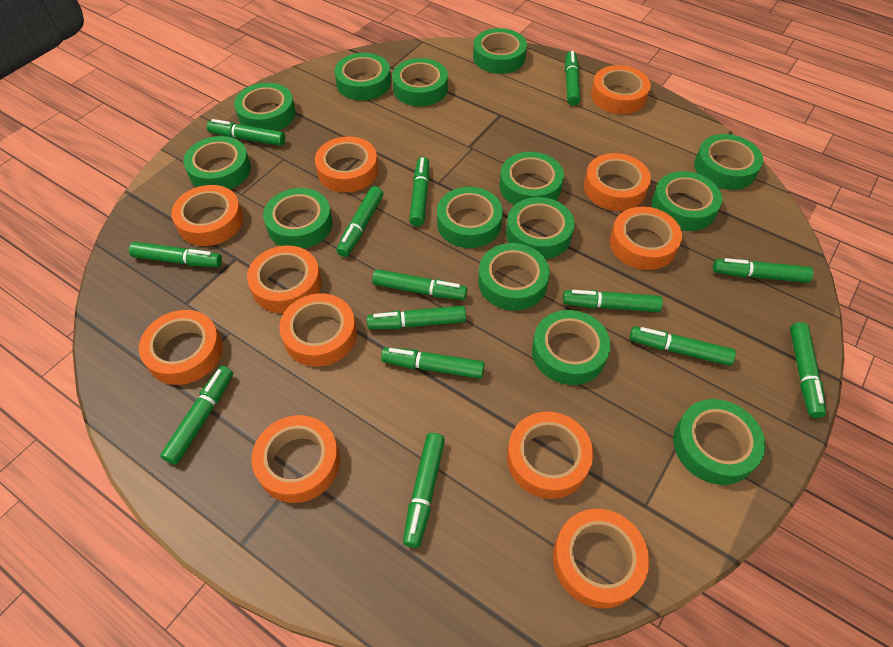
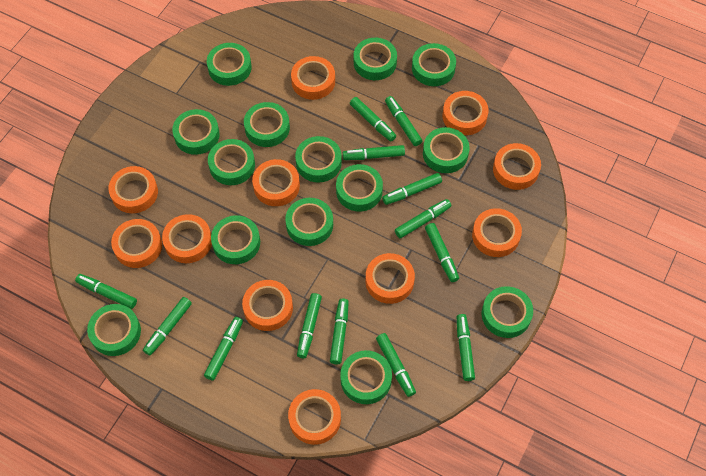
green marker: 14 -> 13

